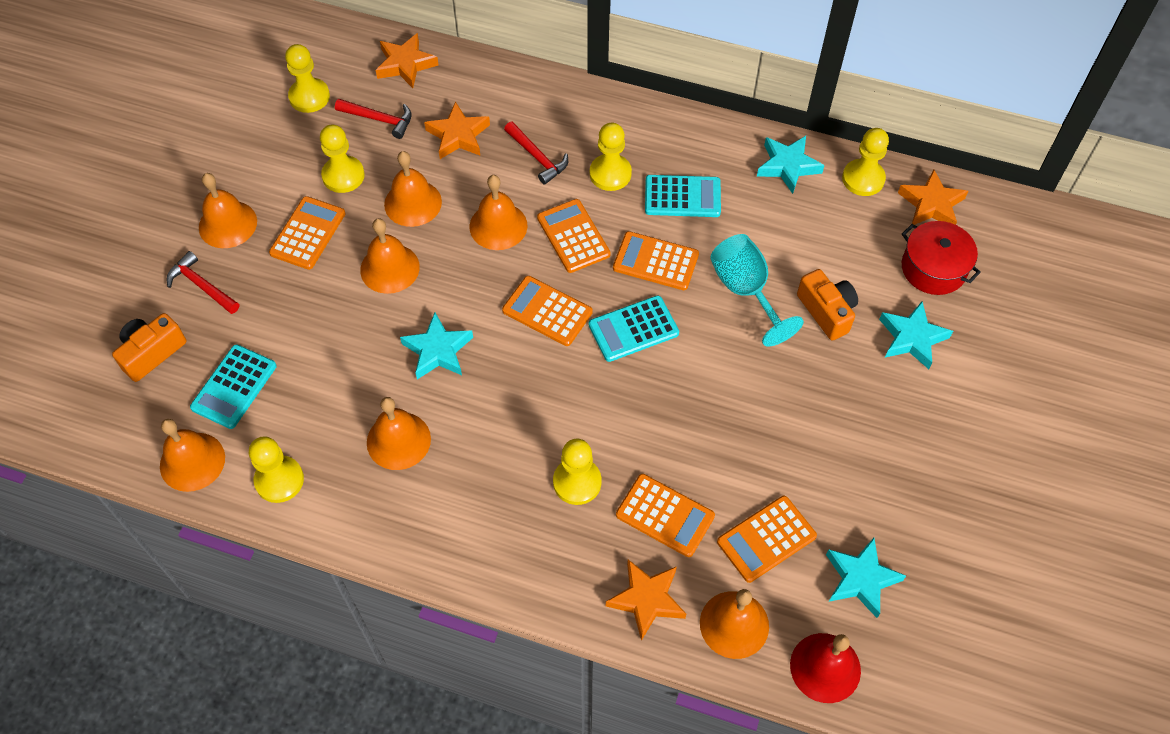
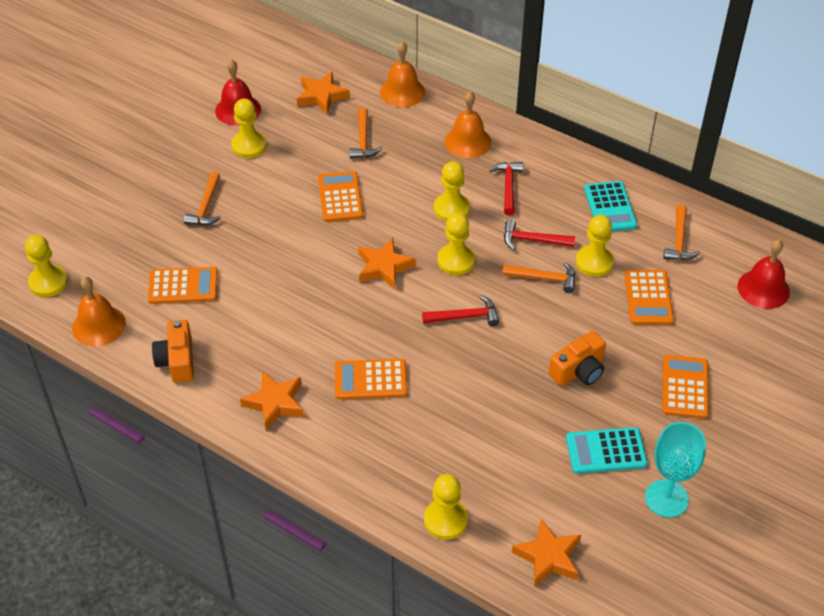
orange bell: 7 -> 3
orange calculator: 6 -> 5
orange hammer: 0 -> 4
red bell: 1 -> 2
red pot: 1 -> 0
turquoise calculator: 3 -> 2
turquoise star: 4 -> 0

